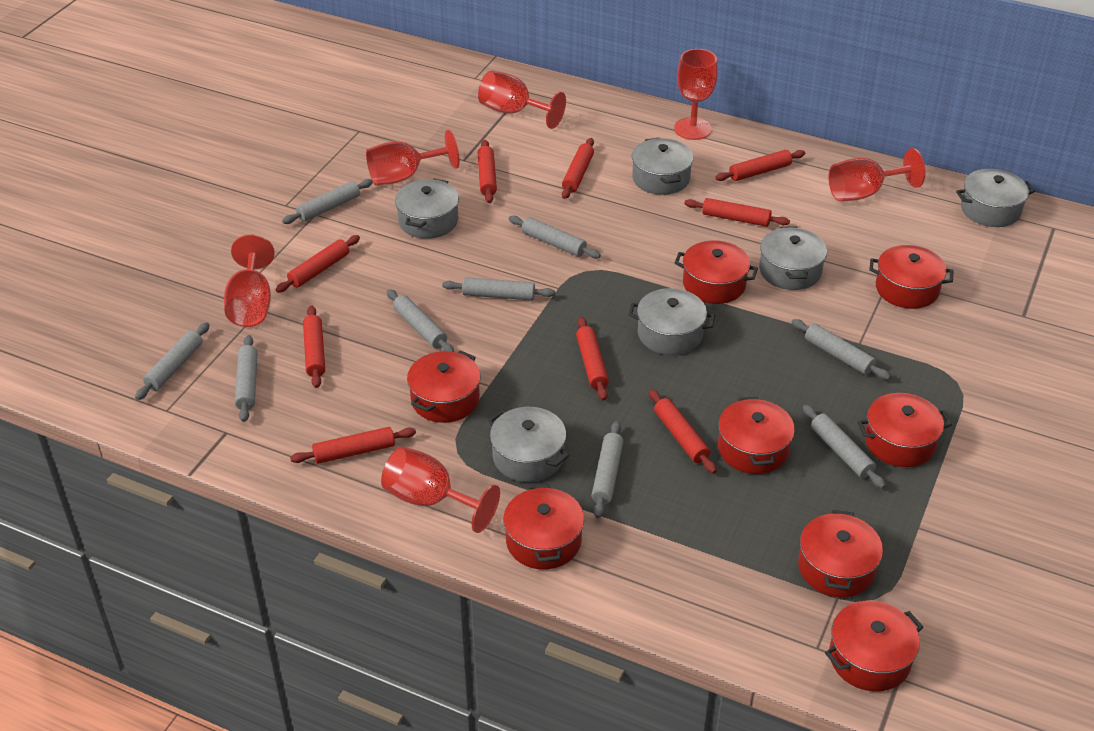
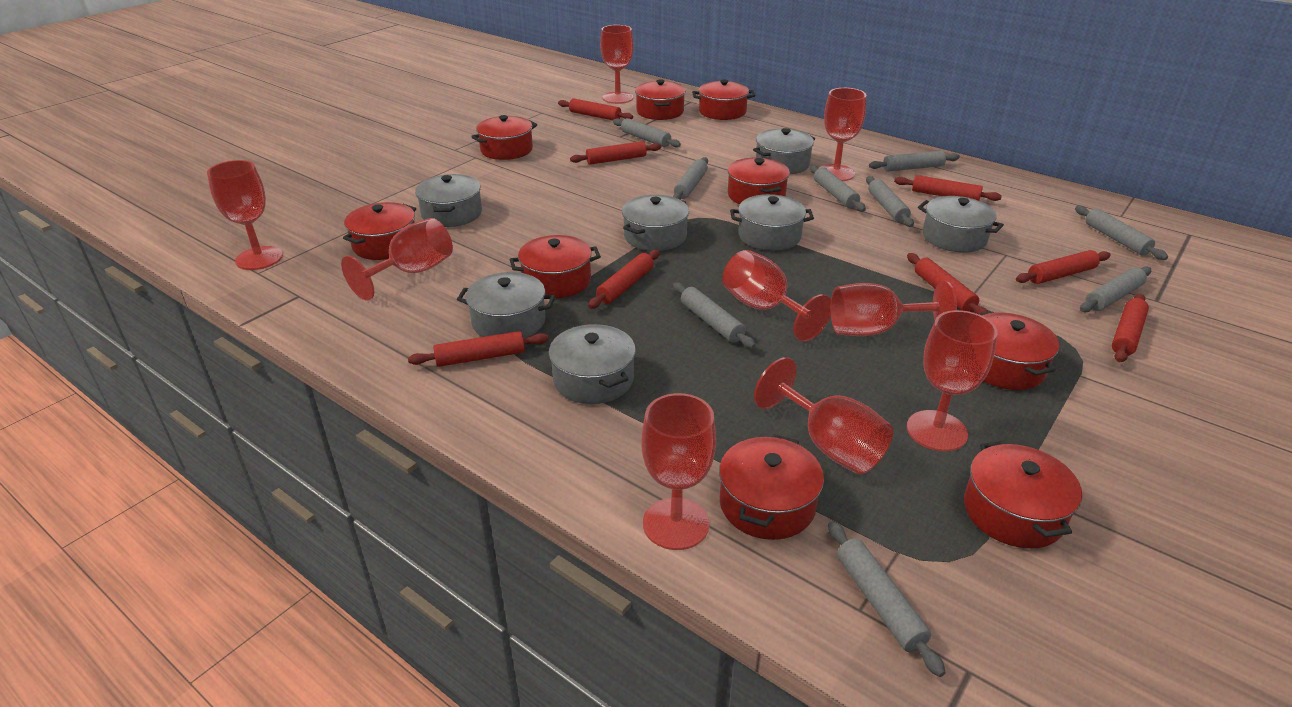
grey pot: 6 -> 7
red goblet: 6 -> 9
red pot: 8 -> 9
red rolling pin: 9 -> 8

